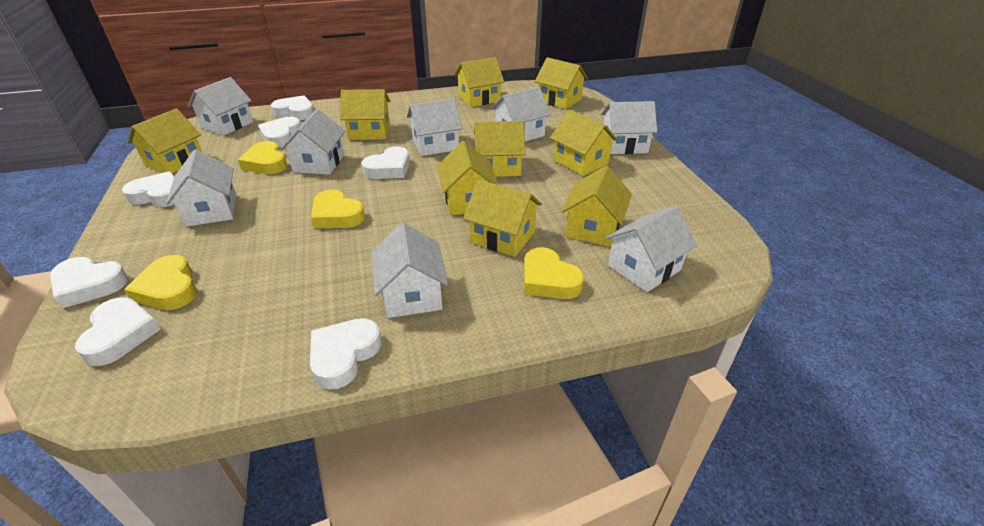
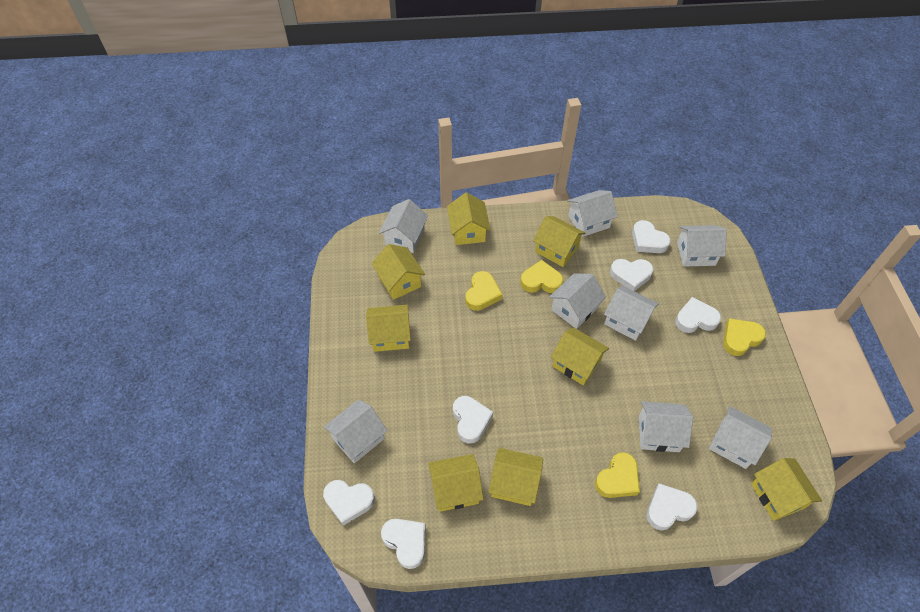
yellow house: 9 -> 8

